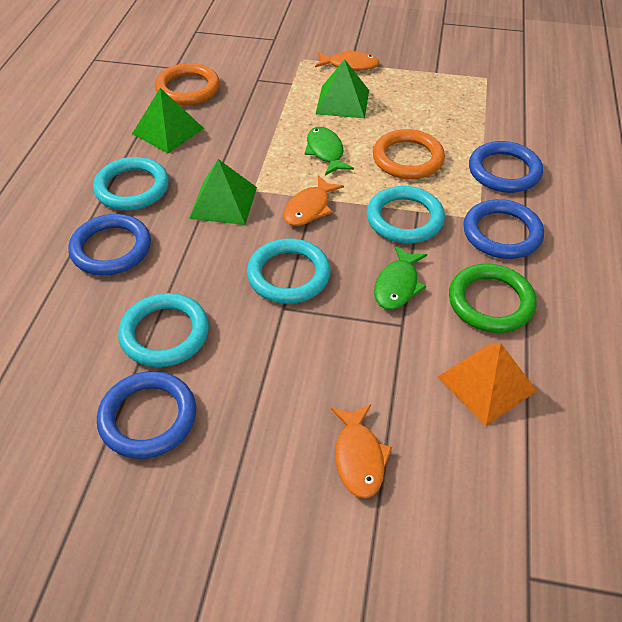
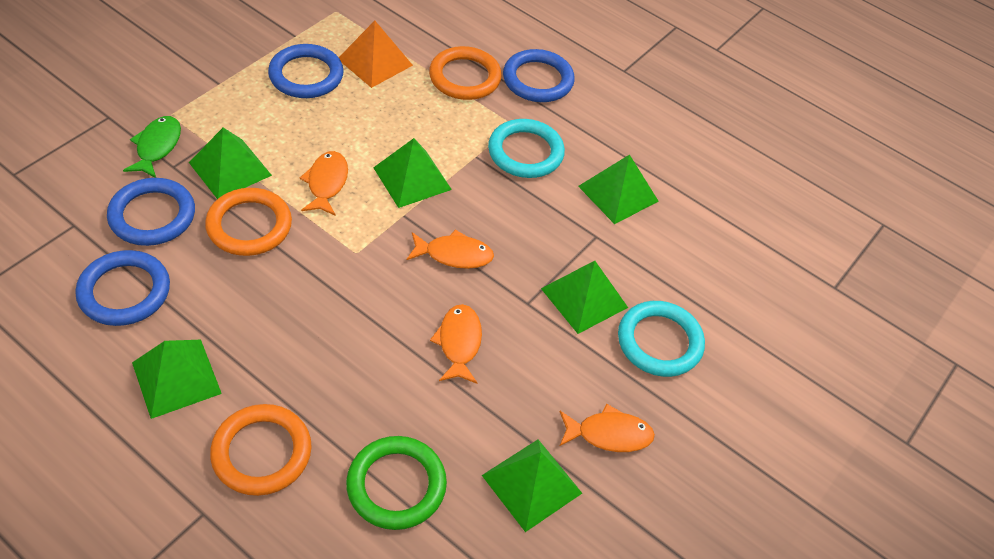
green fish: 2 -> 1
green pyramid: 3 -> 6
orange fish: 3 -> 4
orange ring: 2 -> 3
turquoise ring: 4 -> 2

